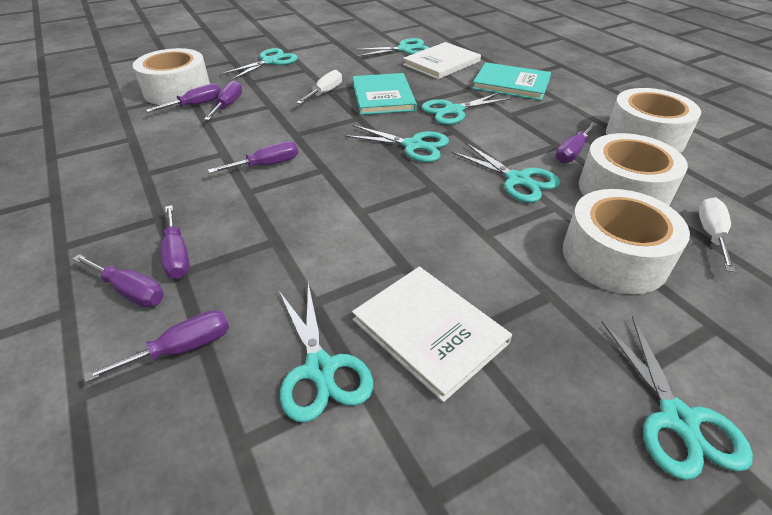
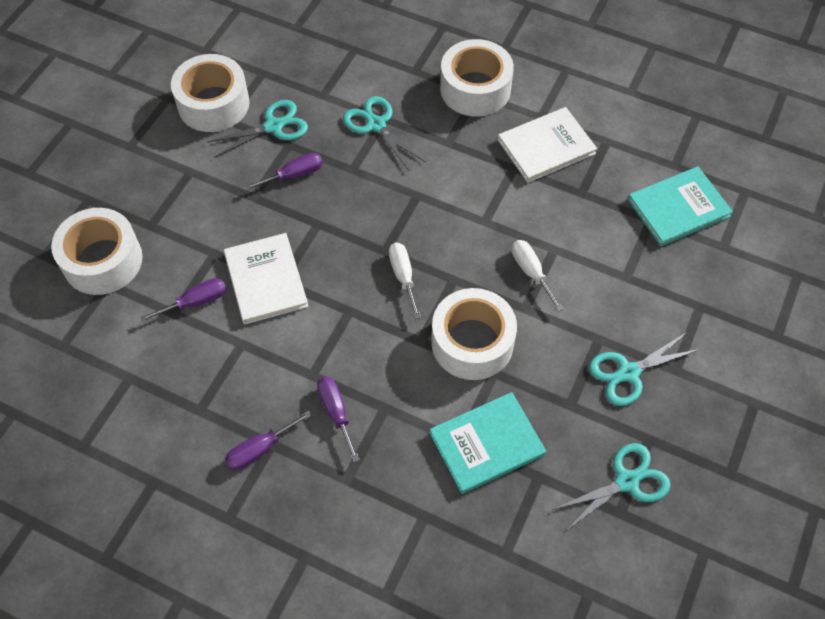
purple screwdriver: 7 -> 4
turquoise scissors: 7 -> 4

